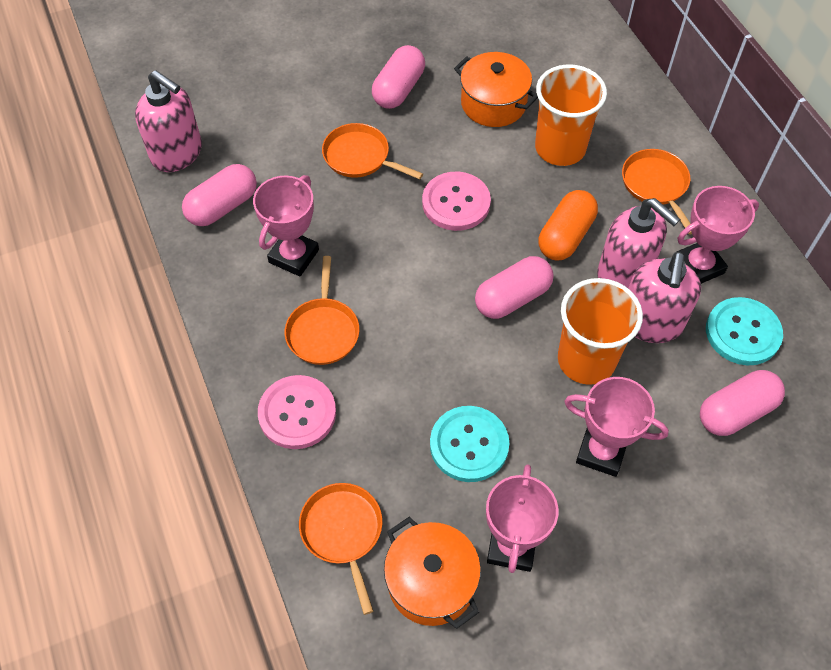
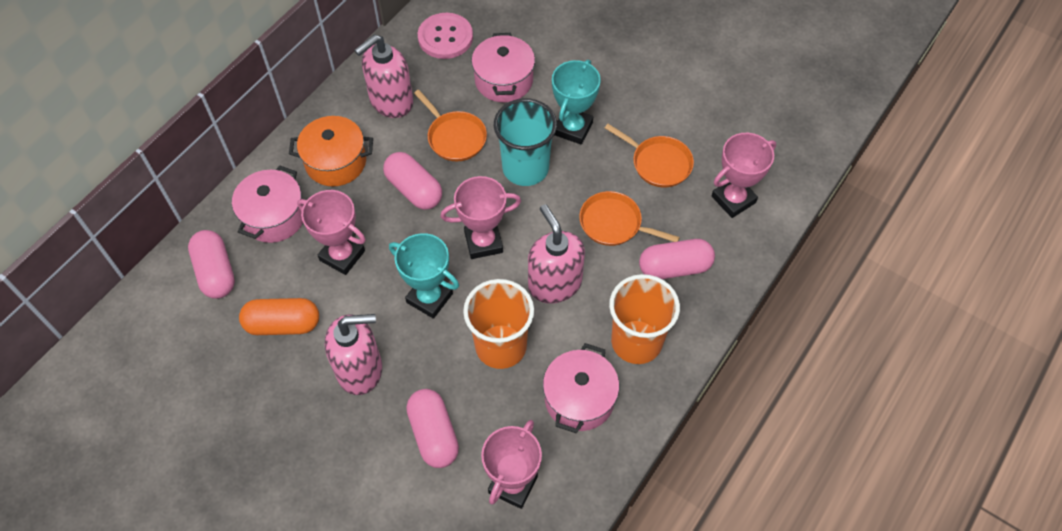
orange pan: 4 -> 3
orange pot: 2 -> 1
pink button: 2 -> 1
pink pot: 0 -> 3
turquoise button: 2 -> 0
turquoise cup: 0 -> 1
turquoise trophy: 0 -> 2

